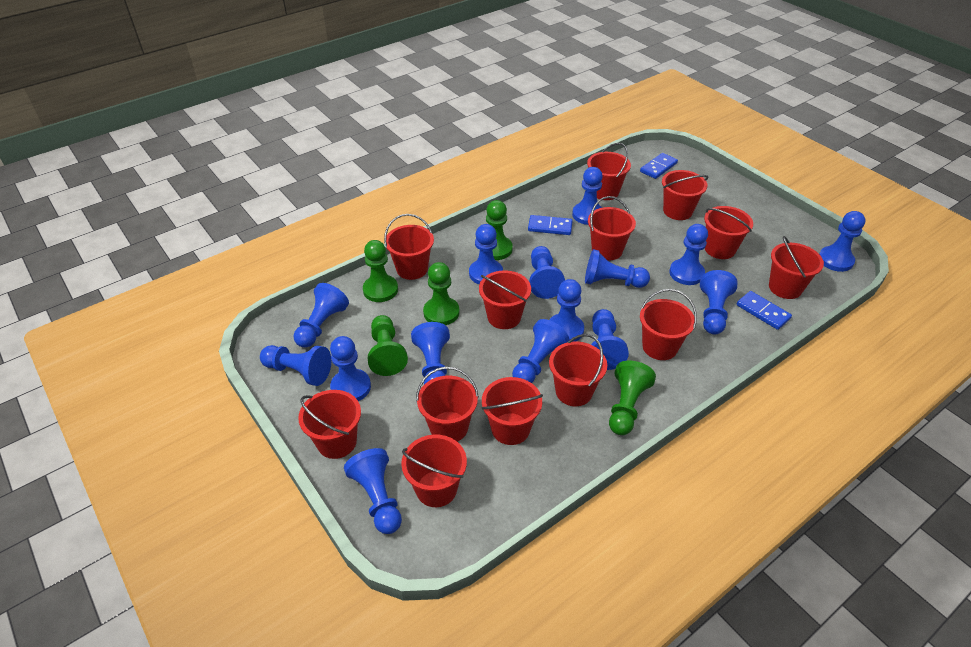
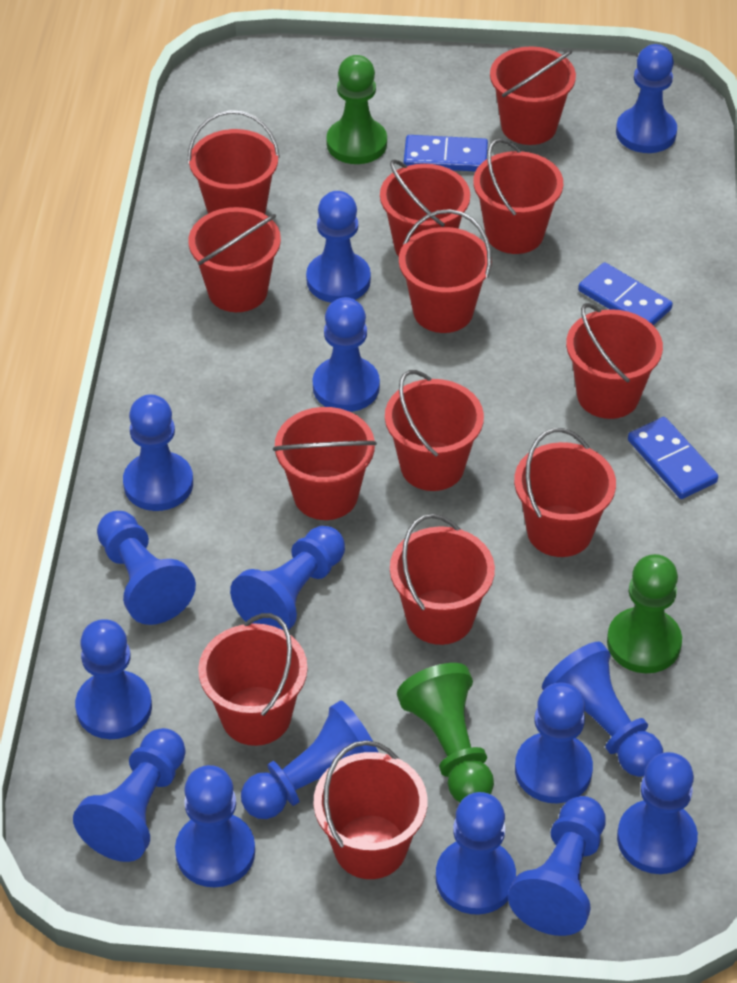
green pawn: 5 -> 3

